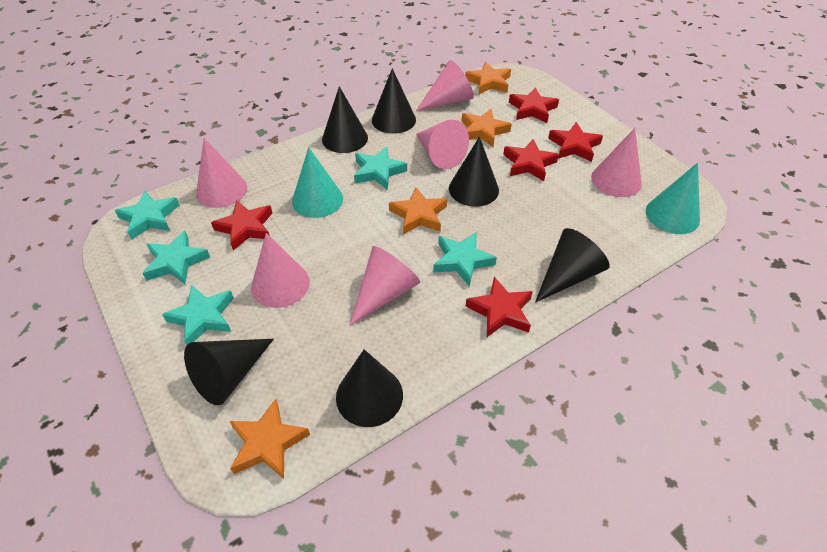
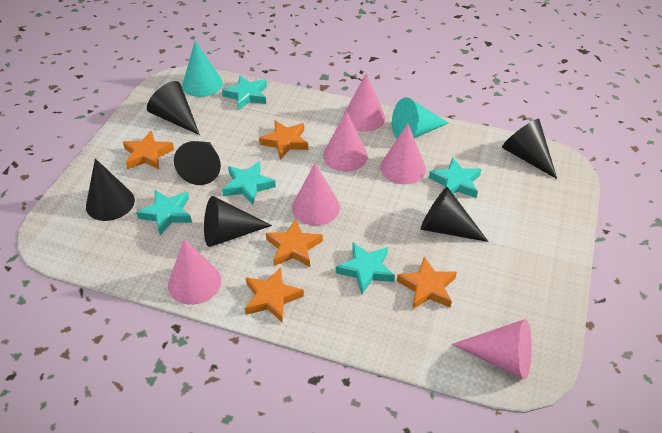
orange star: 4 -> 5
red star: 5 -> 0

